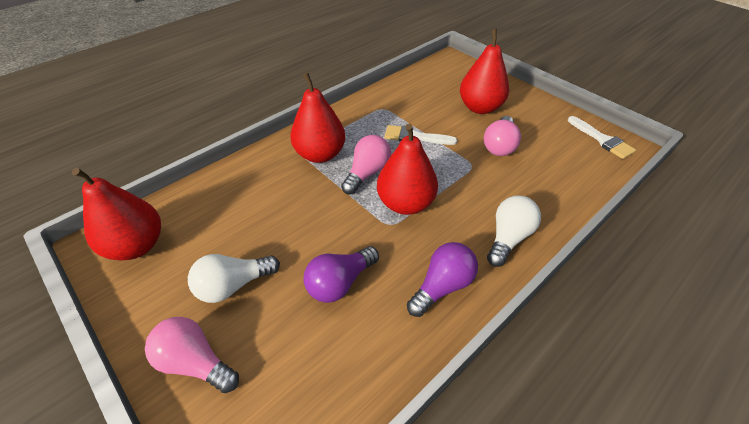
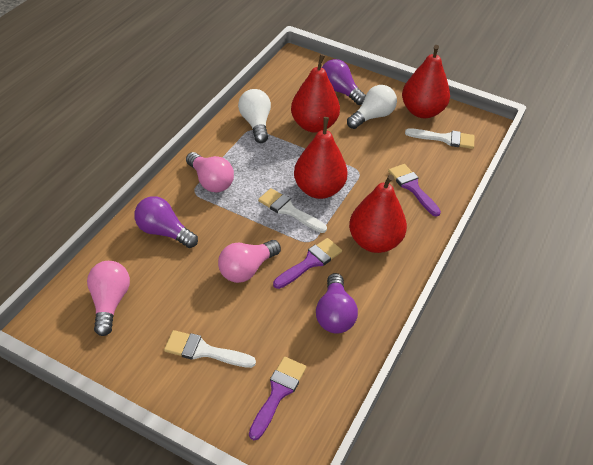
purple brush: 0 -> 3
purple light bulb: 2 -> 3
white brush: 2 -> 3

